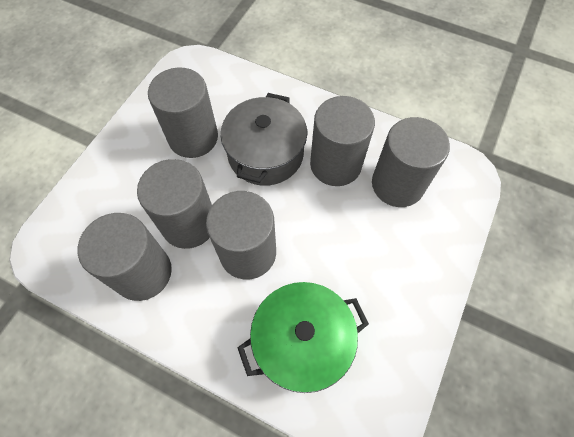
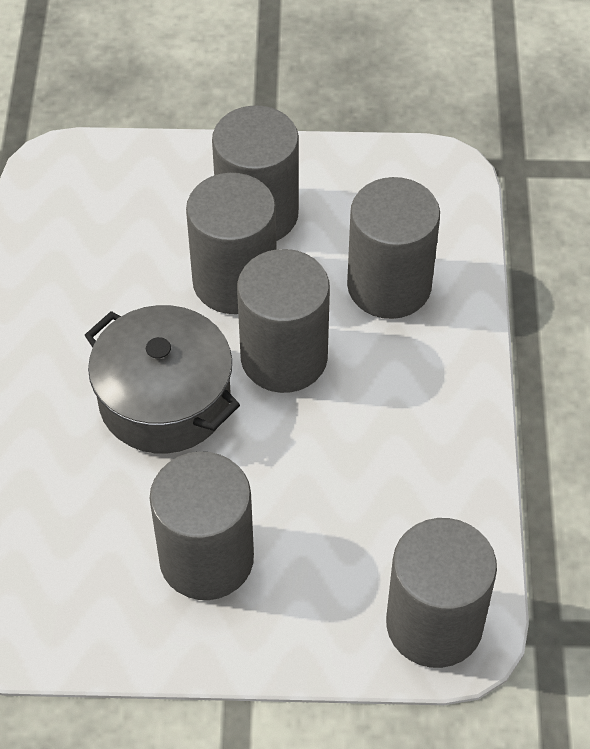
green pot: 1 -> 0

